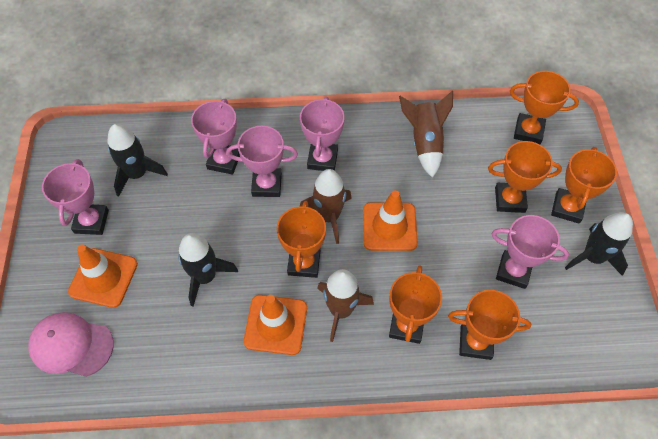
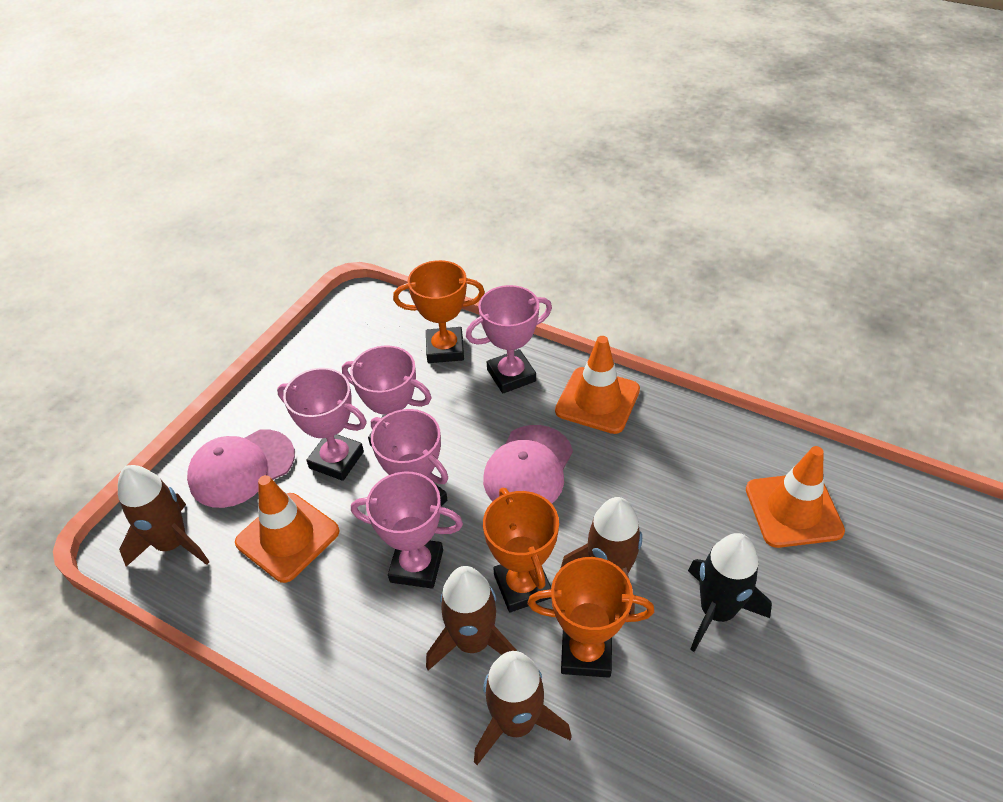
black rocket: 3 -> 1
brown rocket: 3 -> 4
orange trophy: 6 -> 3
pink cap: 1 -> 2

